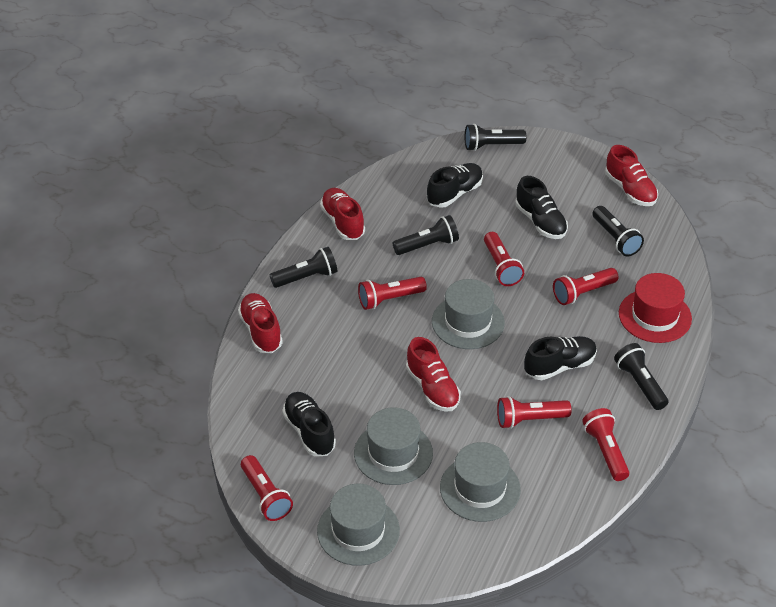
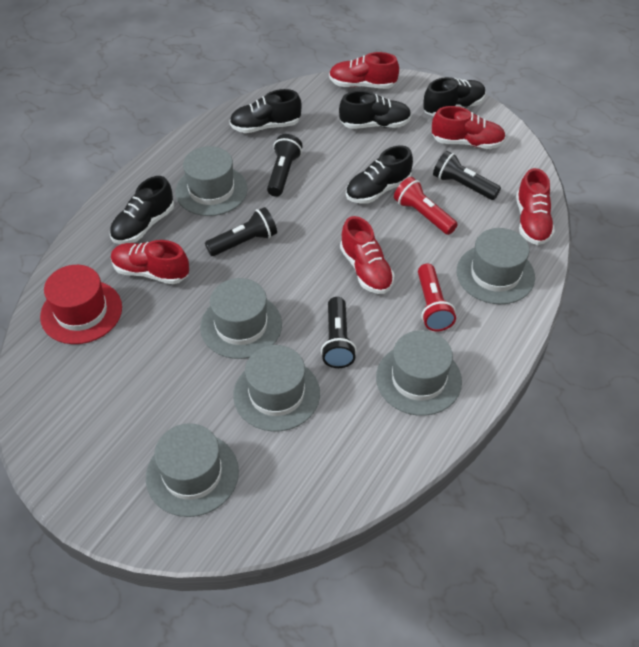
black flashlight: 5 -> 4
black shoe: 4 -> 5
grey hat: 4 -> 6
red flashlight: 6 -> 2
red shoe: 4 -> 5

